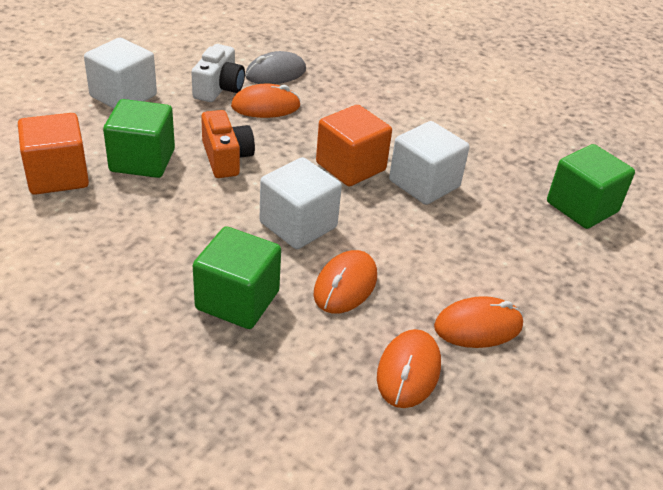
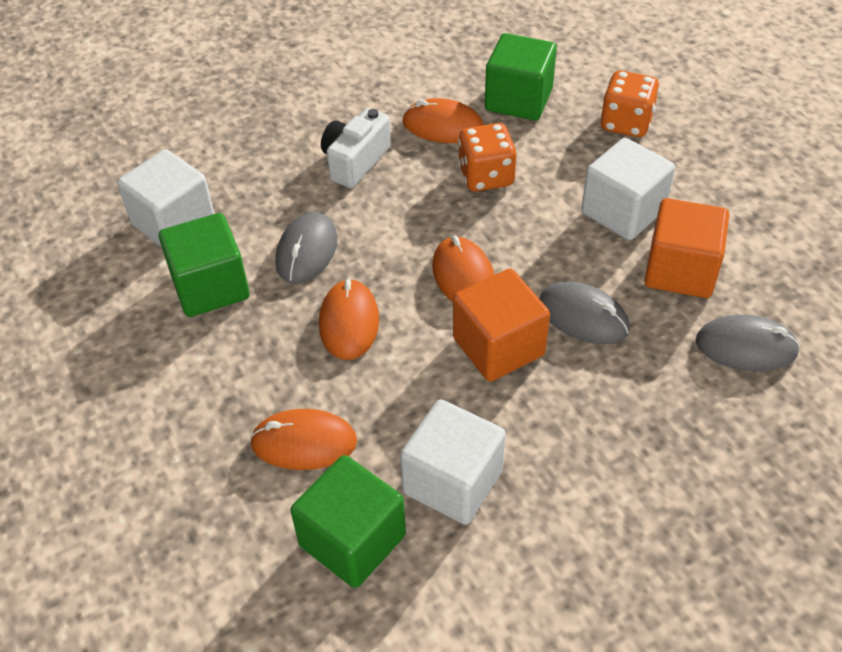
grey mouse: 1 -> 3
orange camera: 1 -> 0
orange dice: 0 -> 2

